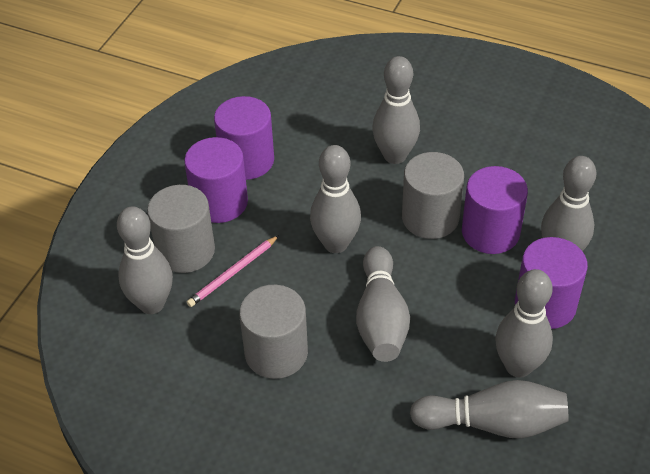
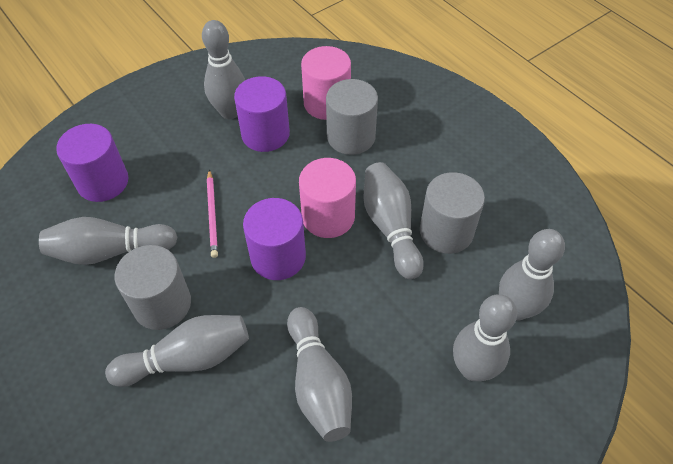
pink cylinder: 0 -> 2
purple cylinder: 4 -> 3

